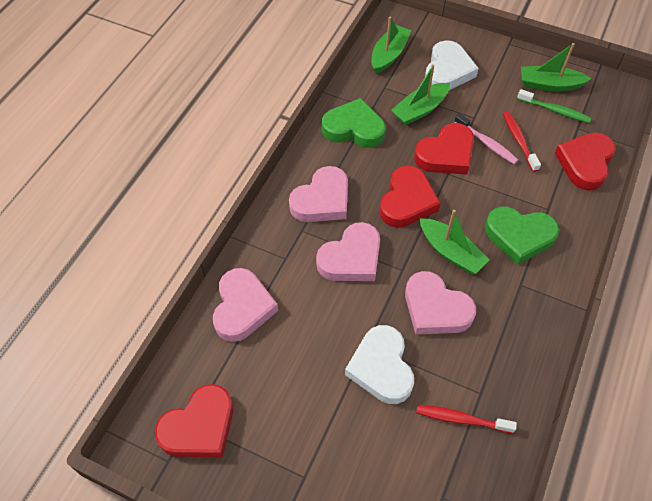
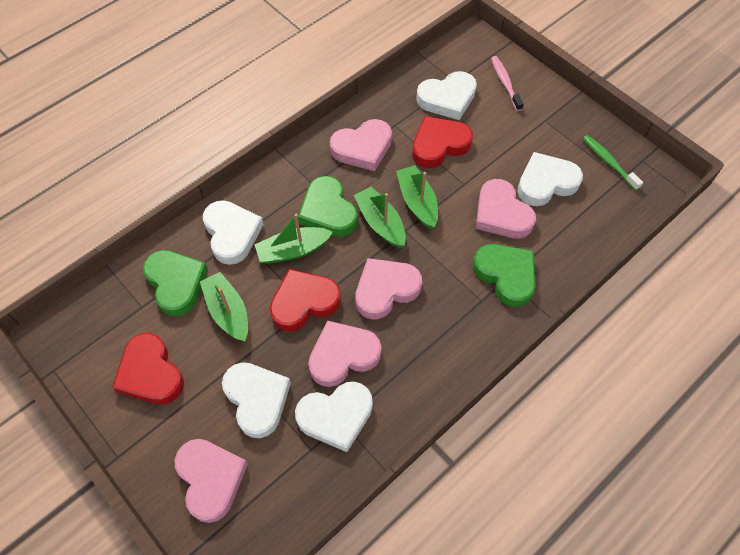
green heart: 2 -> 3
pink heart: 4 -> 5
red heart: 4 -> 3
red toothbrush: 2 -> 0
white heart: 2 -> 5

